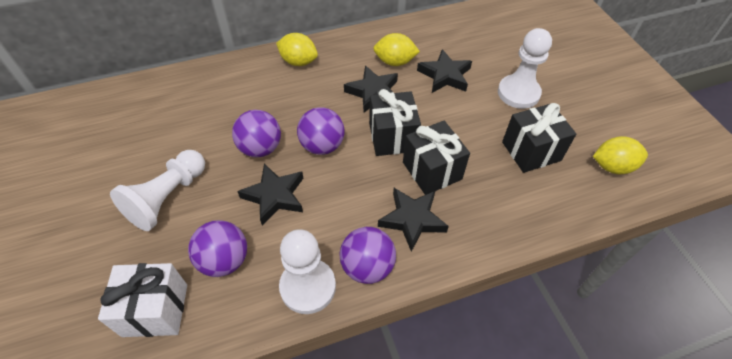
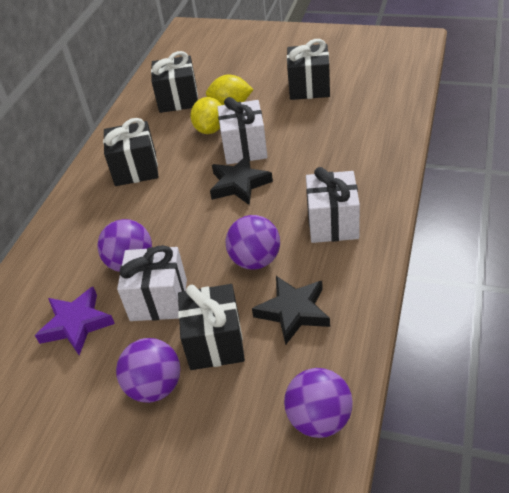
black gift: 3 -> 4
black star: 4 -> 2
purple star: 0 -> 1
white gift: 1 -> 3
white pawn: 3 -> 0
yellow lemon: 3 -> 2

